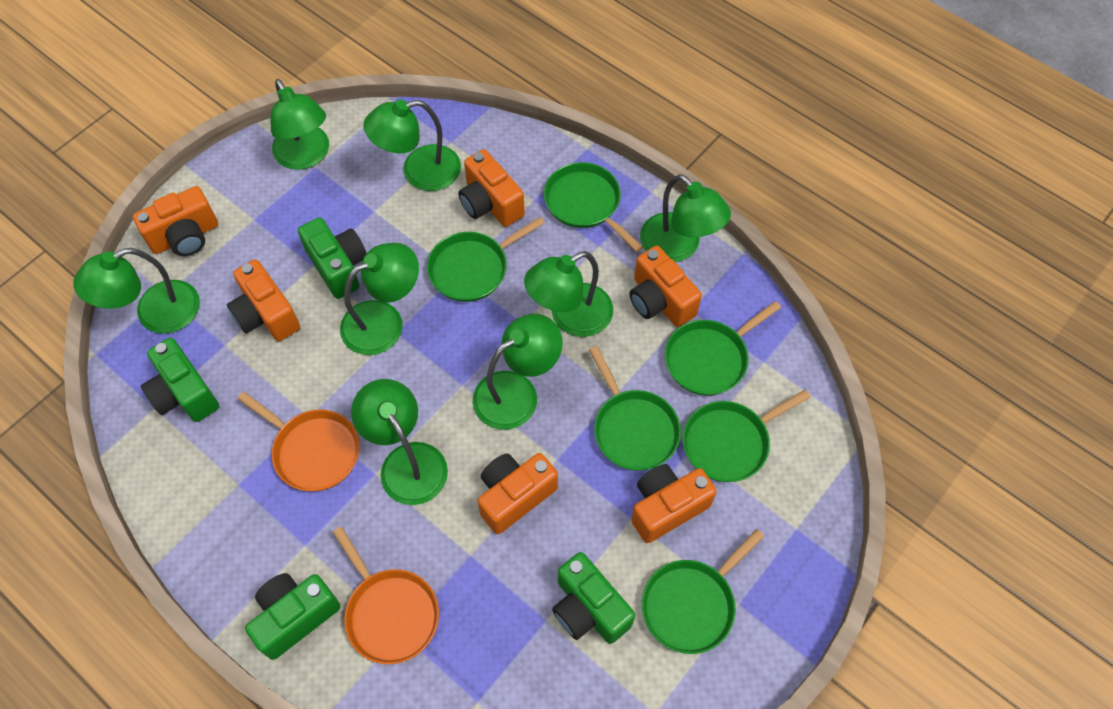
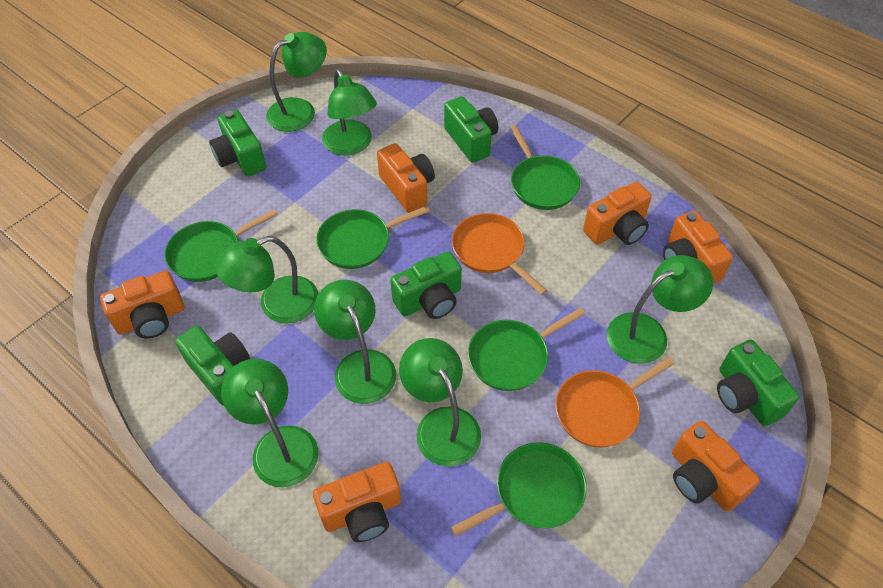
green camera: 4 -> 5
green lamp: 8 -> 7
green pan: 6 -> 5

